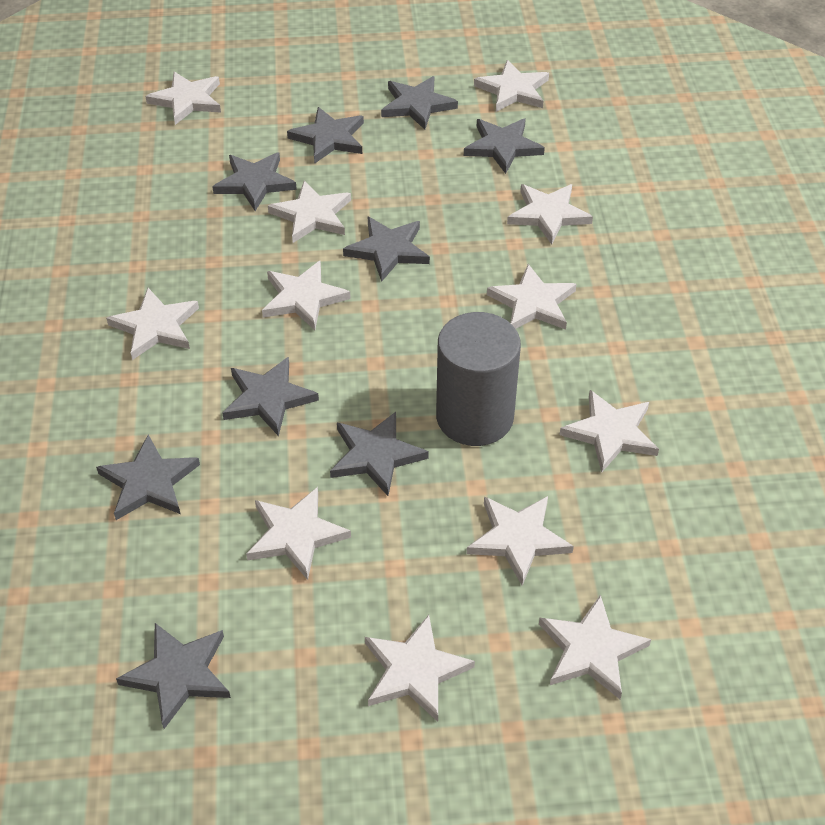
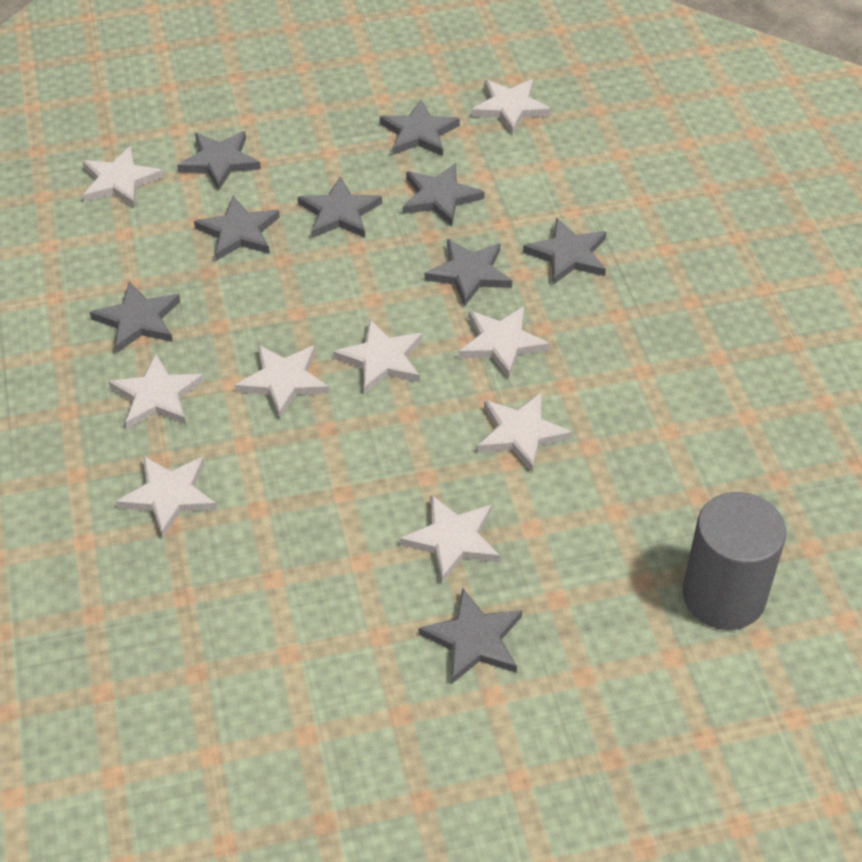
white star: 12 -> 9

